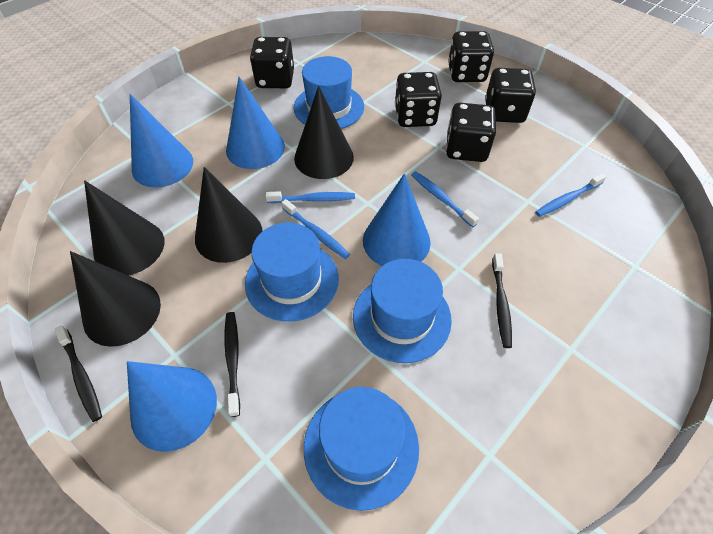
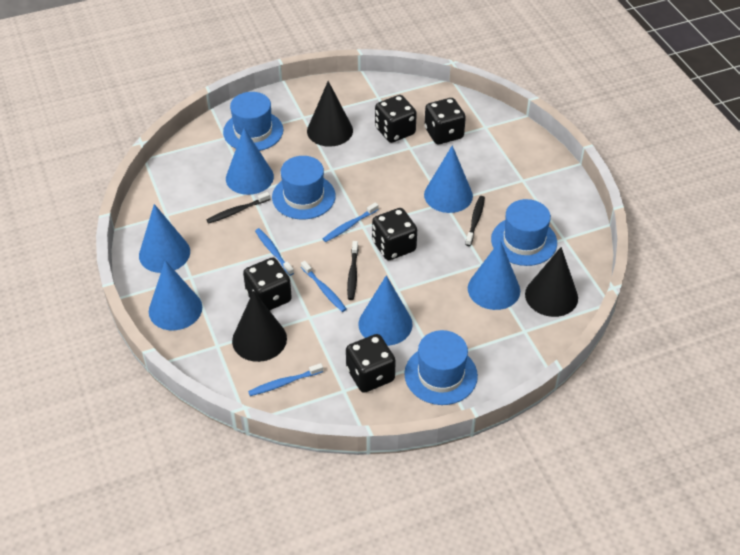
black cone: 4 -> 3
blue cone: 4 -> 6

